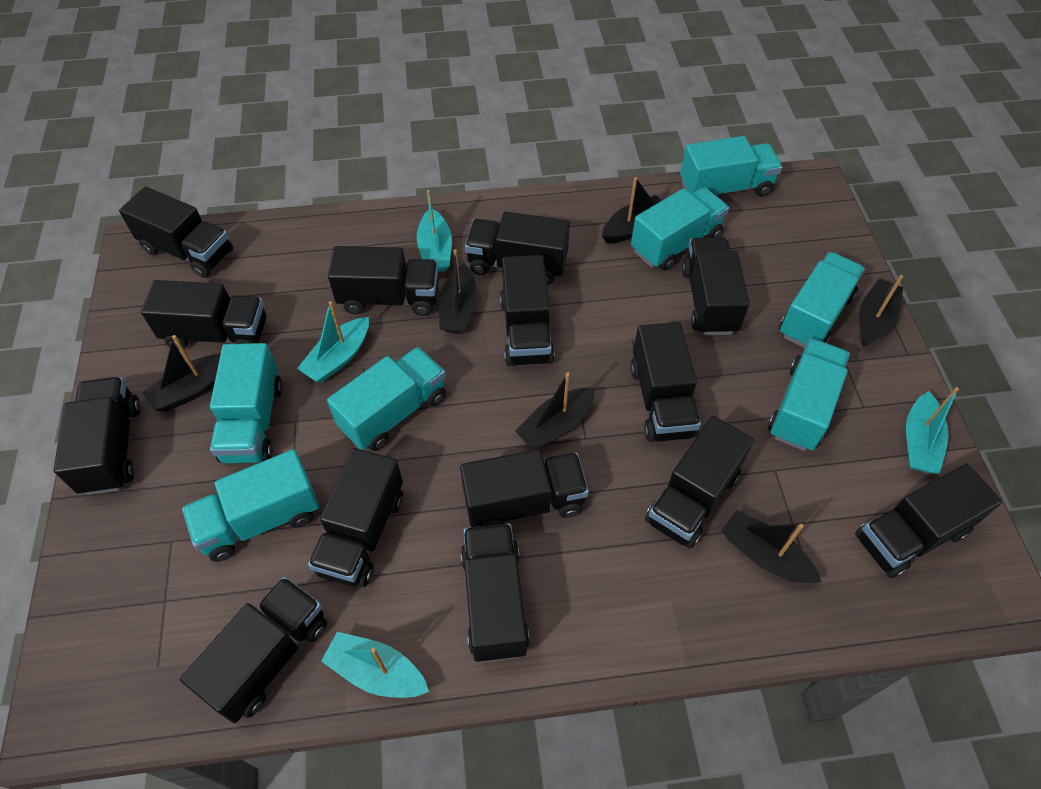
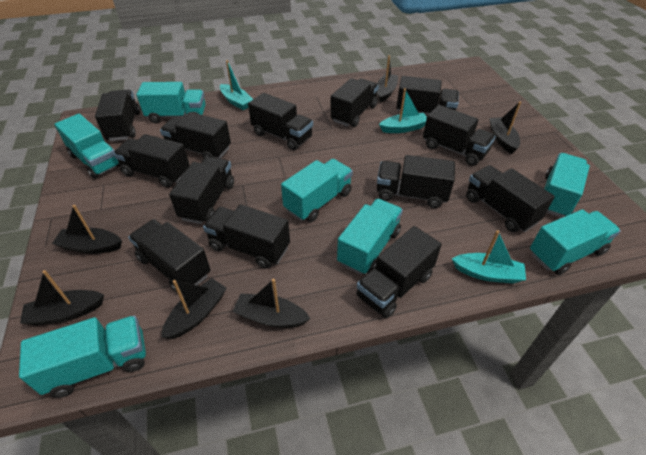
black truck: 14 -> 13
turquoise boat: 4 -> 3

